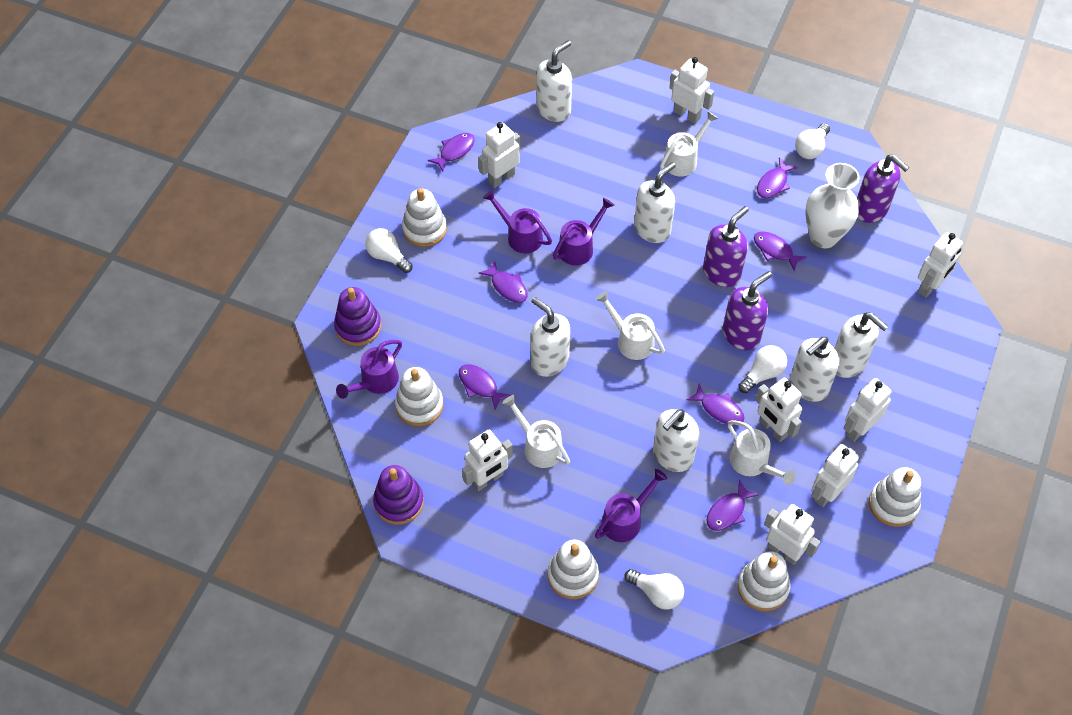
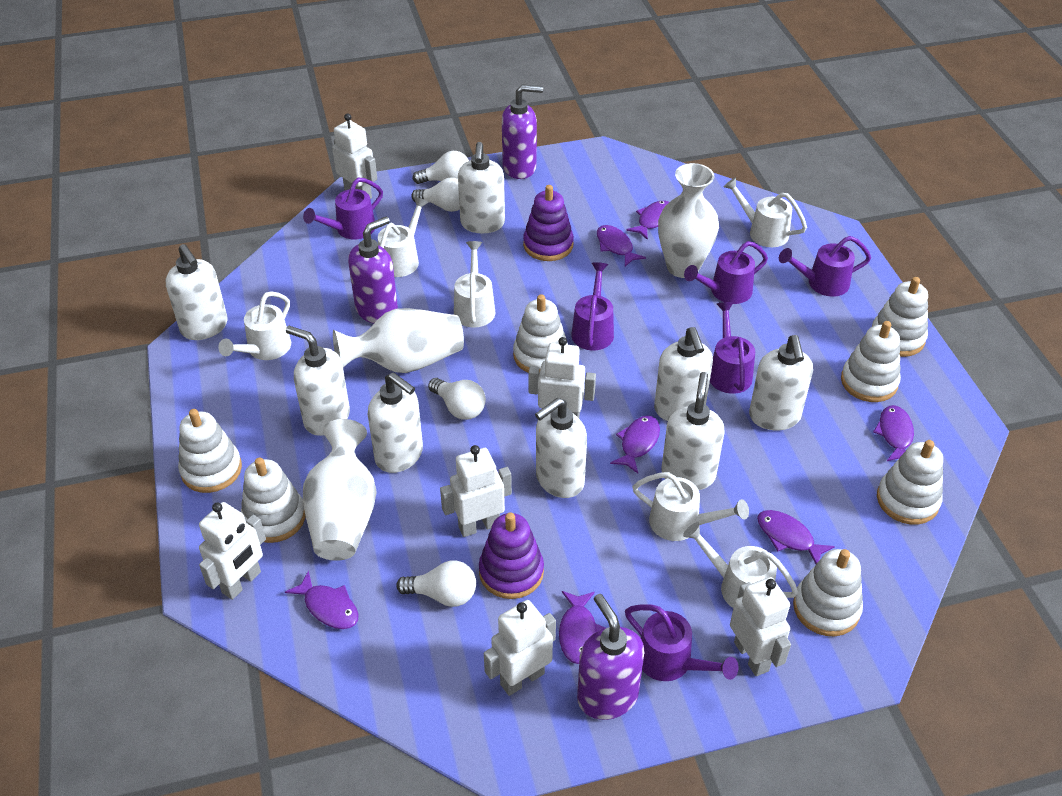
purple watering can: 4 -> 6
white robot: 8 -> 6
white soap dispenser: 6 -> 8
white stacking toy: 5 -> 7
white vase: 1 -> 3
white watering can: 4 -> 6

